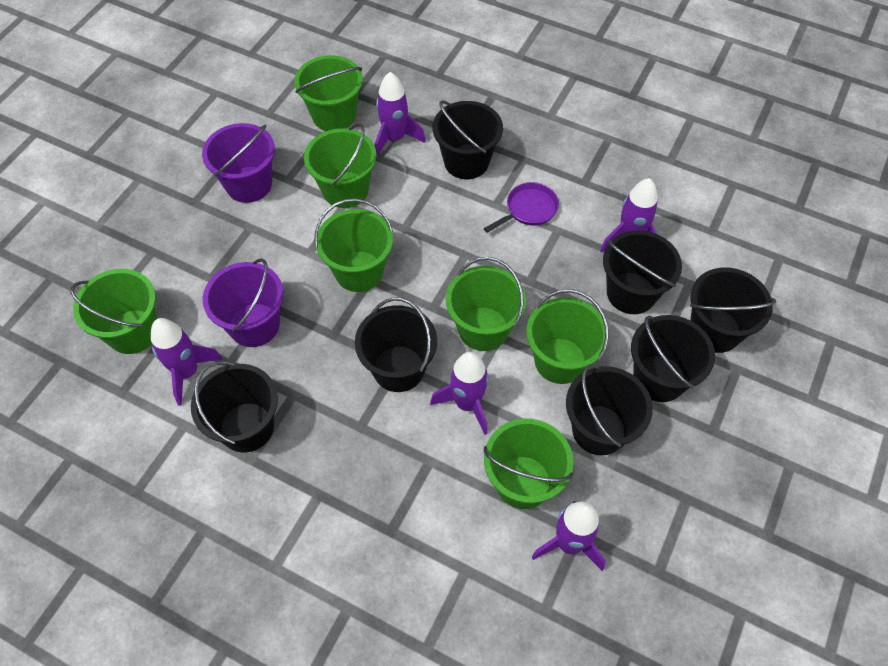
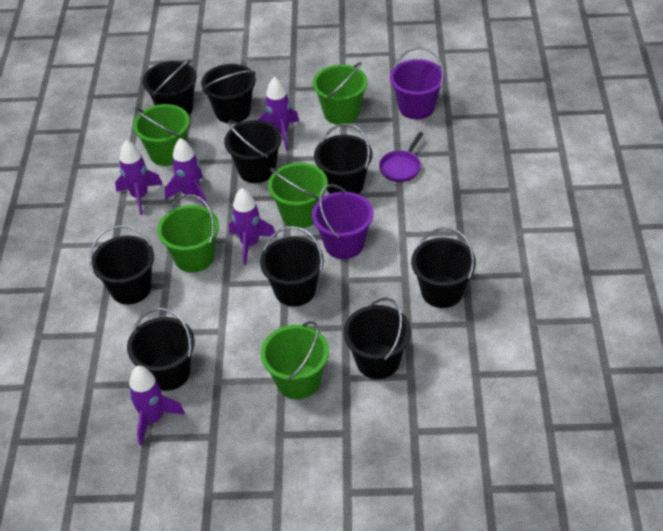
black bucket: 7 -> 9
green bucket: 7 -> 5

